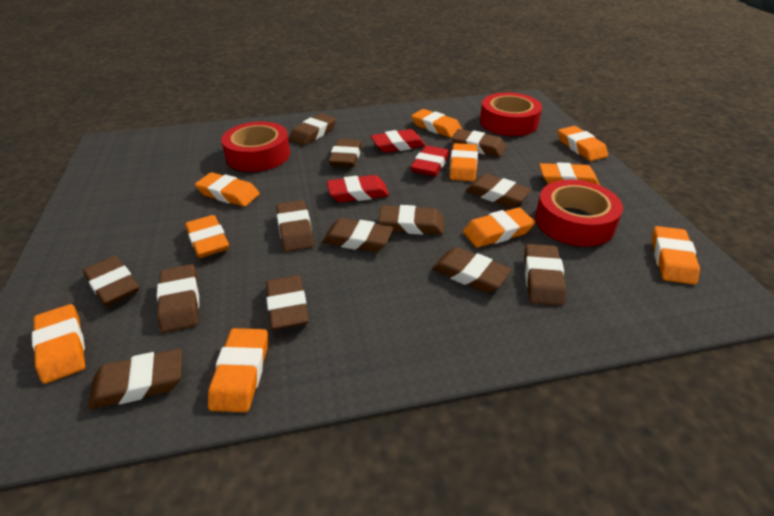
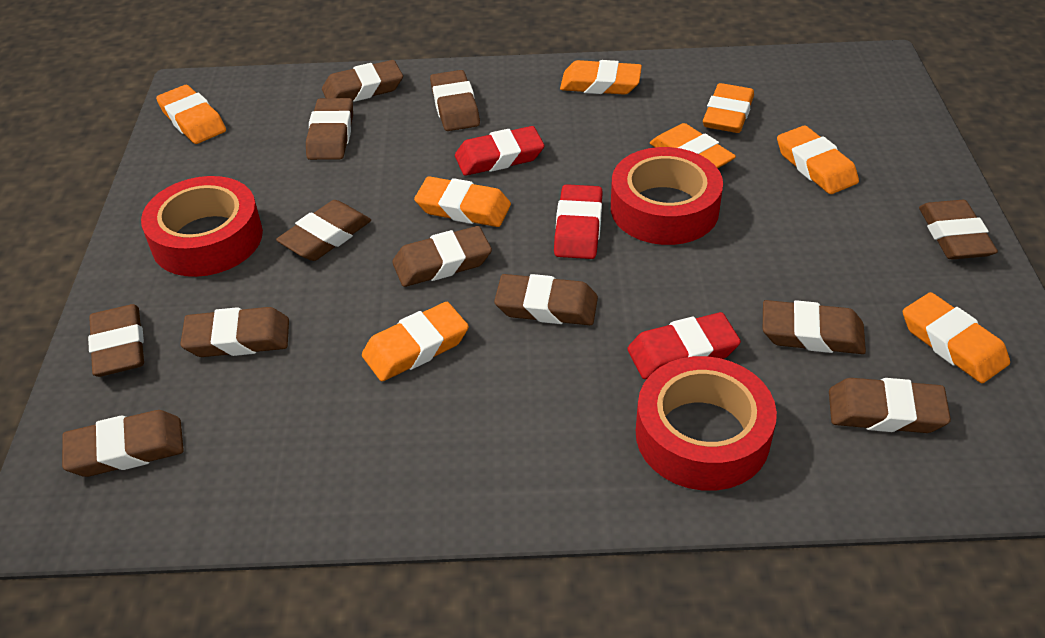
brown eraser: 13 -> 12
orange eraser: 10 -> 8

